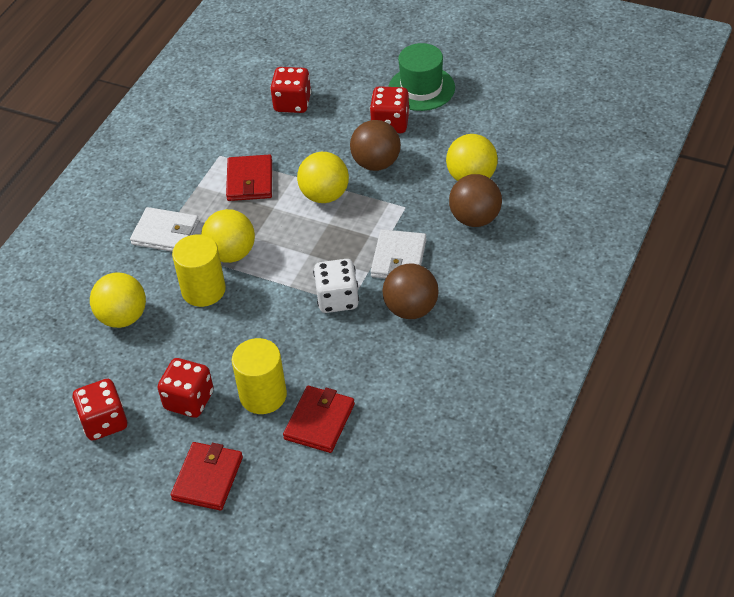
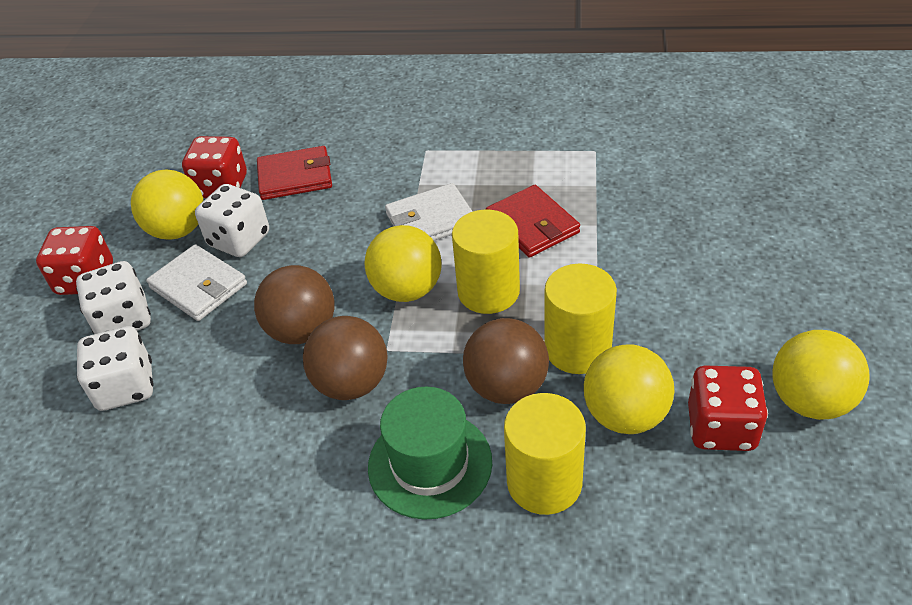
red dice: 4 -> 3
red wallet: 3 -> 2
white dice: 1 -> 3
yellow cylinder: 2 -> 3

